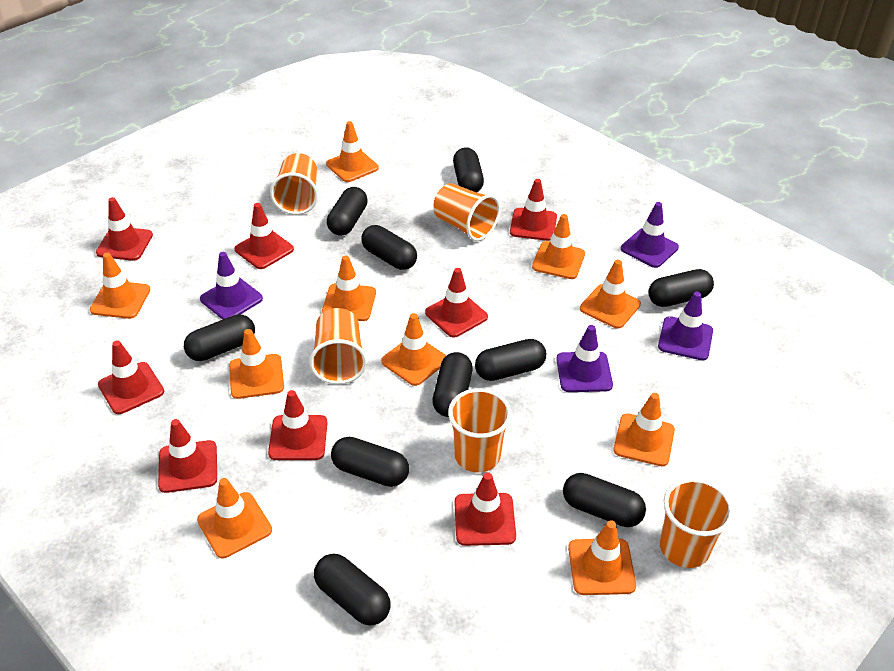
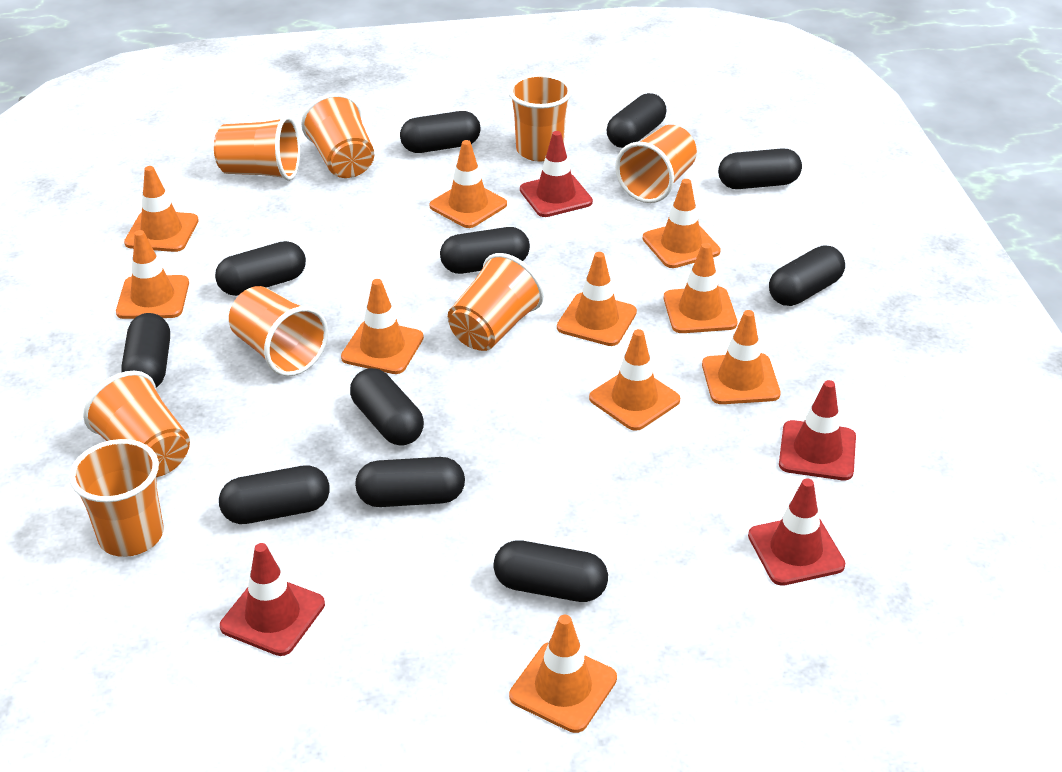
black capsule: 10 -> 11
orange cup: 5 -> 8
purple traffic cone: 4 -> 0
red traffic cone: 8 -> 4

